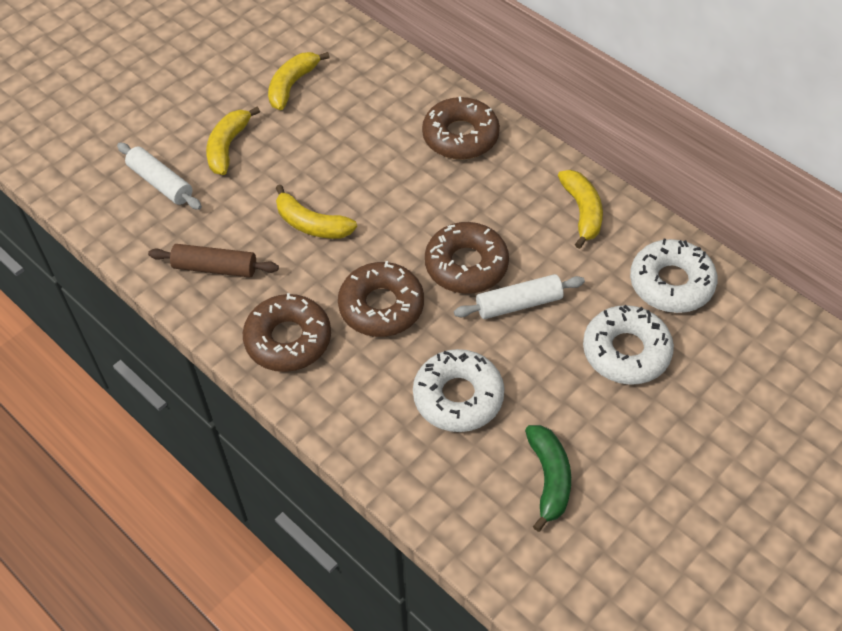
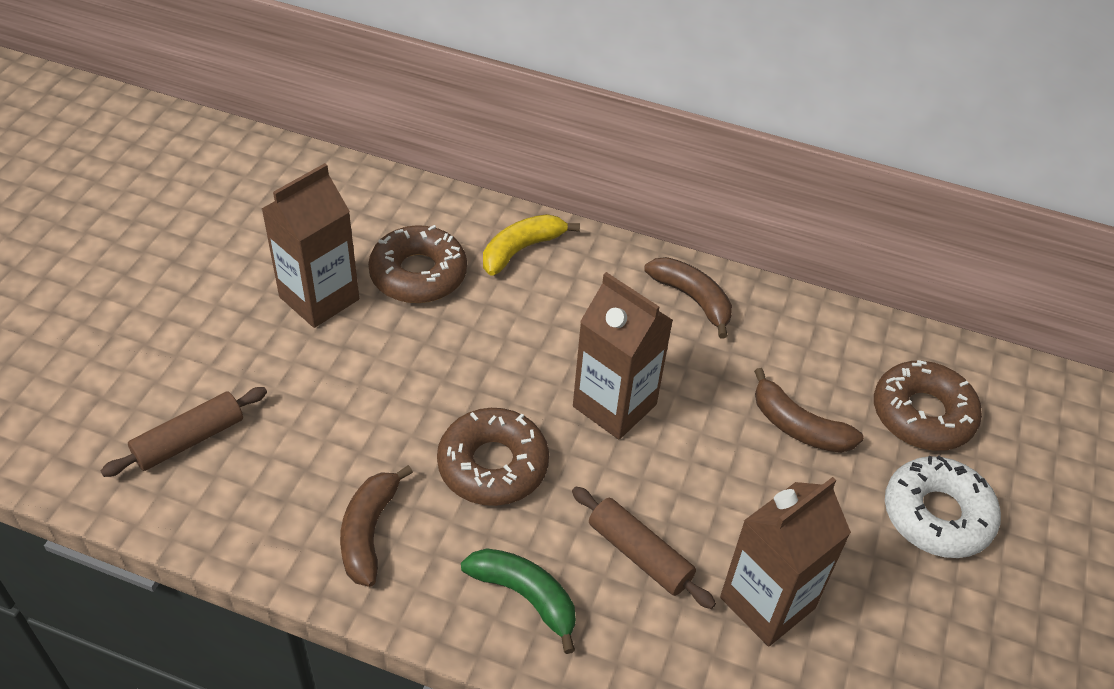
brown banana: 0 -> 3
brown carton: 0 -> 3
brown donut: 4 -> 3
brown rolling pin: 1 -> 2
white donut: 3 -> 1
white rolling pin: 2 -> 0
yellow banana: 4 -> 1

